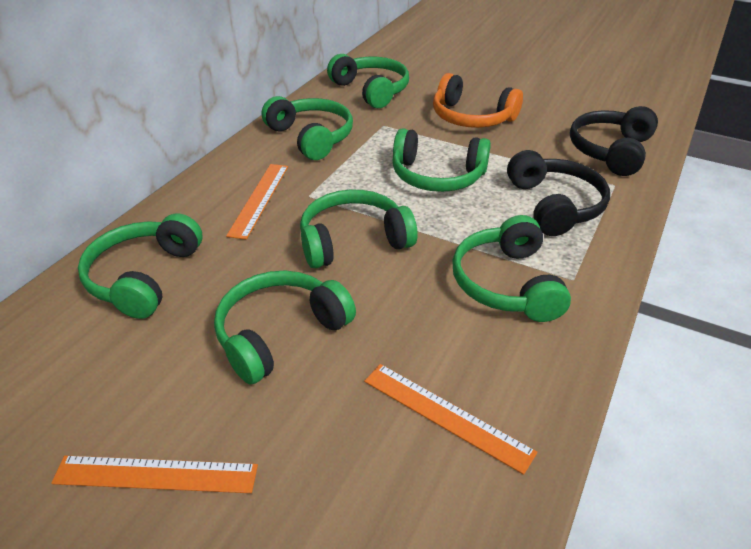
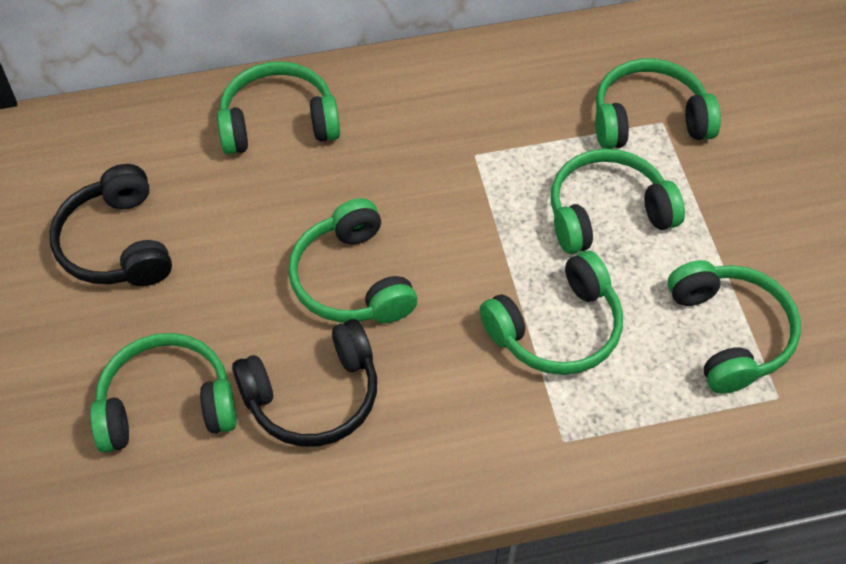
orange headphones: 1 -> 0
orange ruler: 3 -> 0

